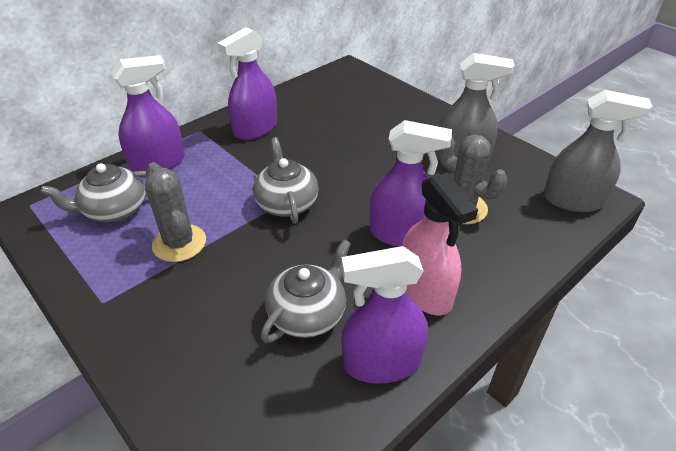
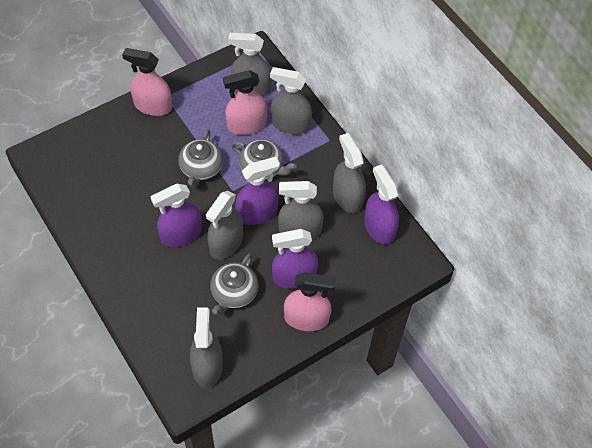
grey cactus: 2 -> 0
grey spray bottle: 2 -> 6
pink spray bottle: 1 -> 3

